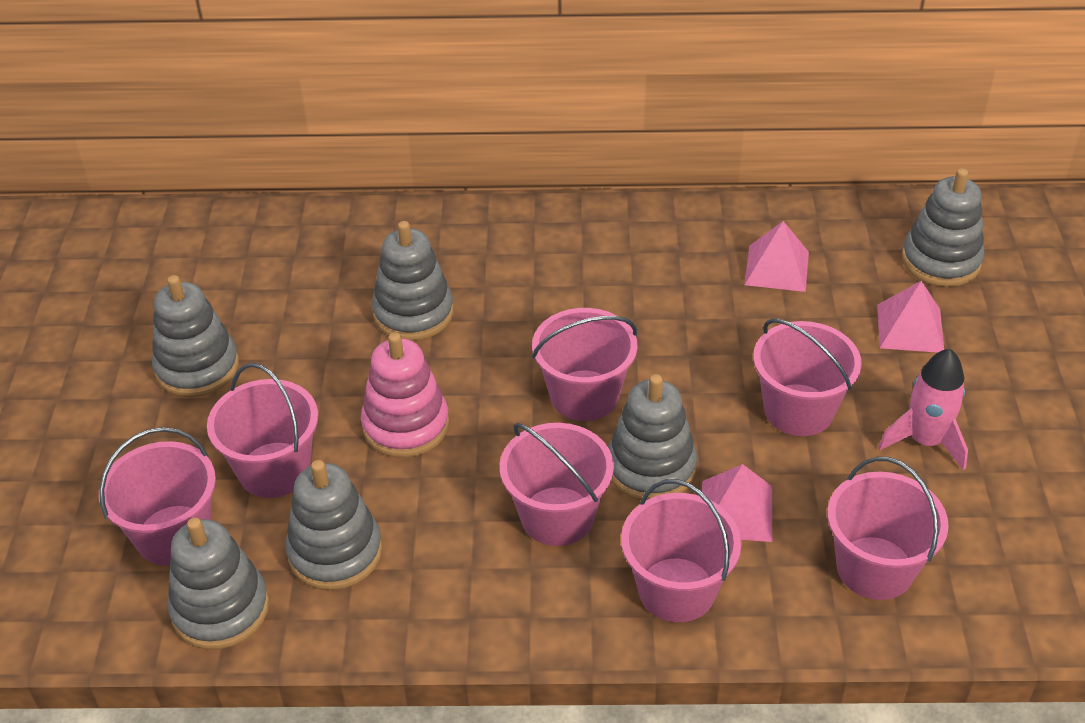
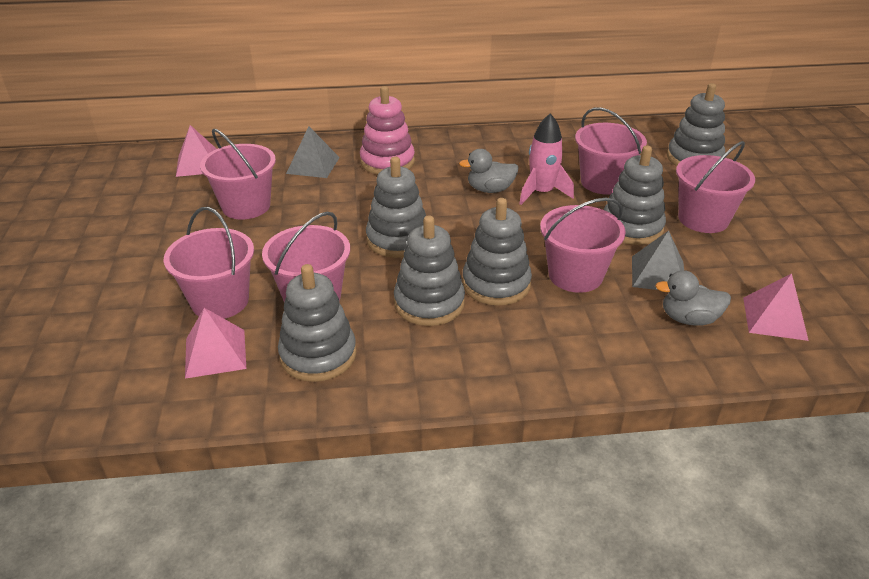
grey duck: 0 -> 2
grey pyramid: 0 -> 2
pink bucket: 7 -> 6

